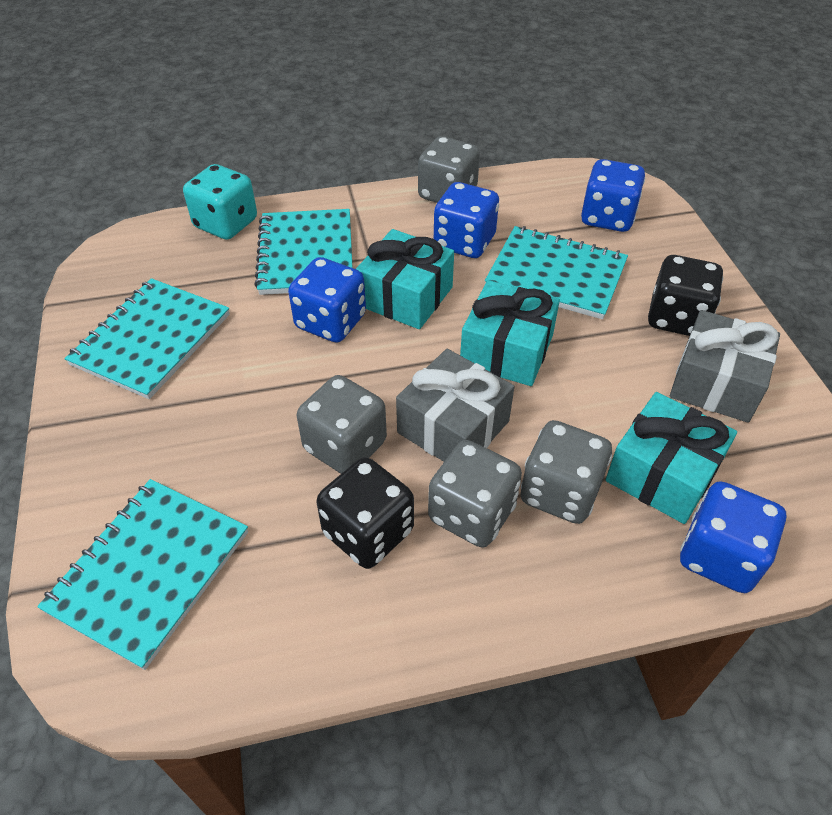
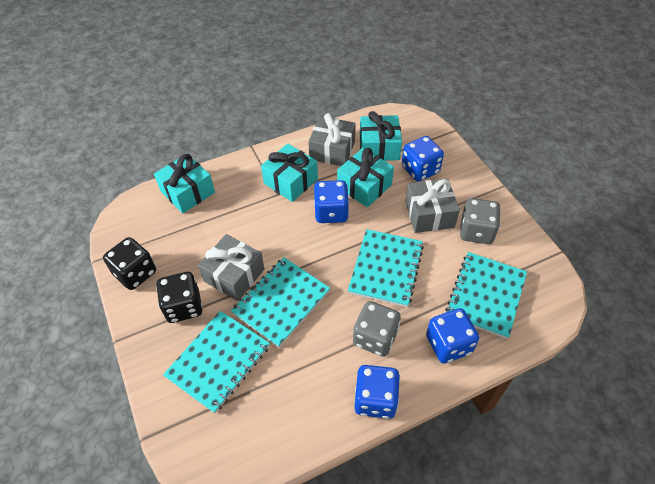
grey dice: 4 -> 2
grey gift: 2 -> 3
turquoise dice: 1 -> 0
turquoise gift: 3 -> 4

